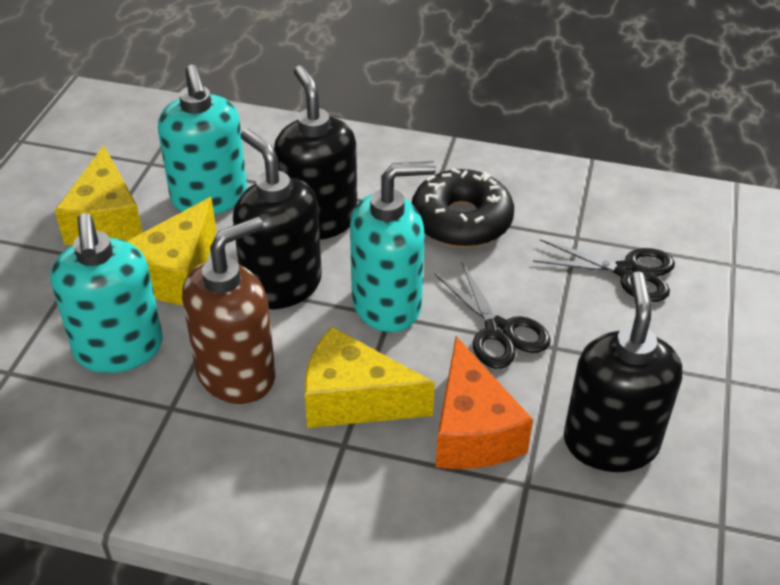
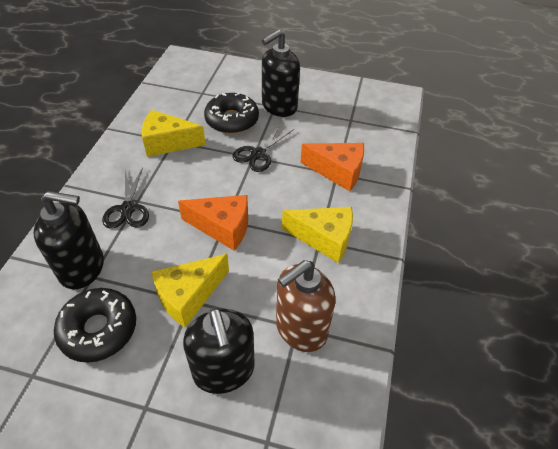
black donut: 1 -> 2
orange cheese: 1 -> 2
turquoise soap dispenser: 3 -> 0

